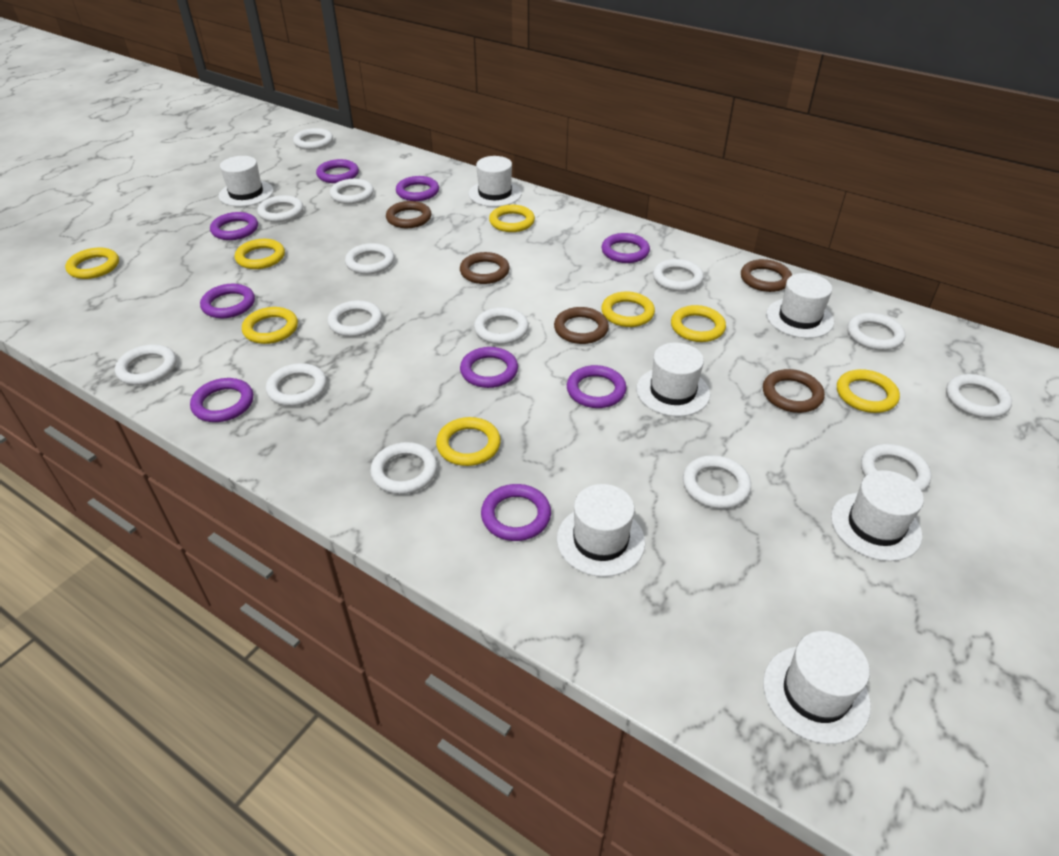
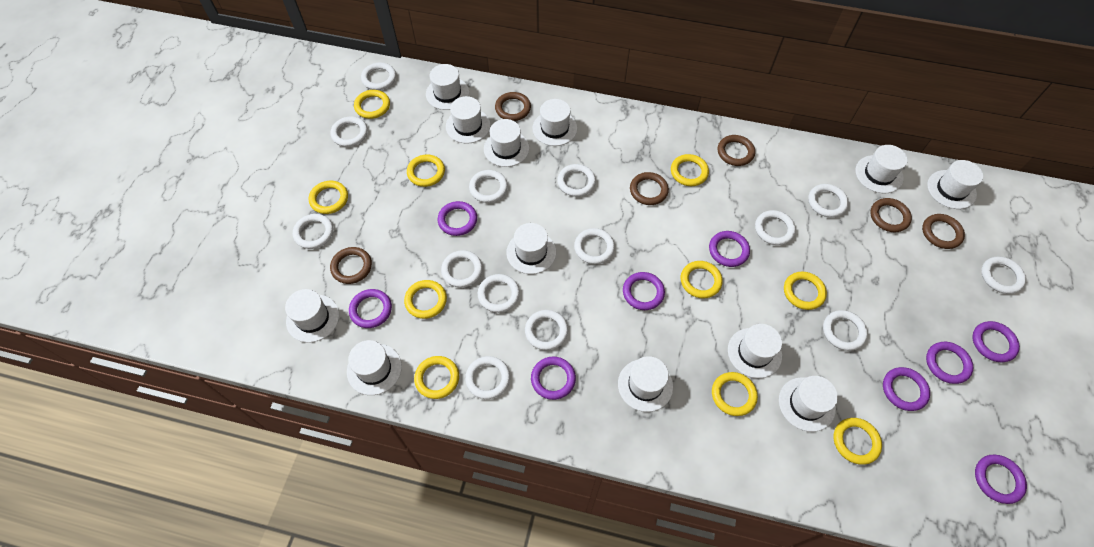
brown ring: 5 -> 6
white hat: 7 -> 12
yellow ring: 8 -> 10

